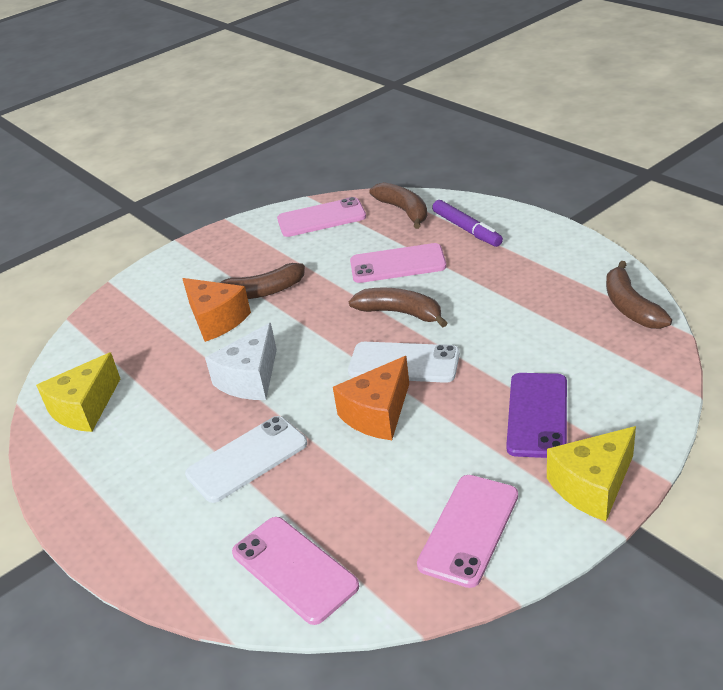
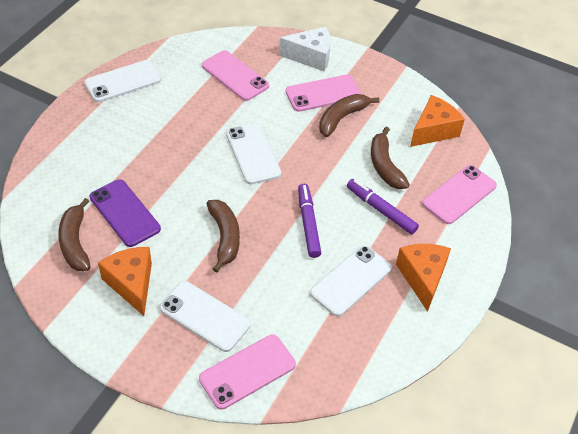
orange cheese: 2 -> 3
purple marker: 1 -> 2
white phone: 2 -> 4
yellow cheese: 2 -> 0

